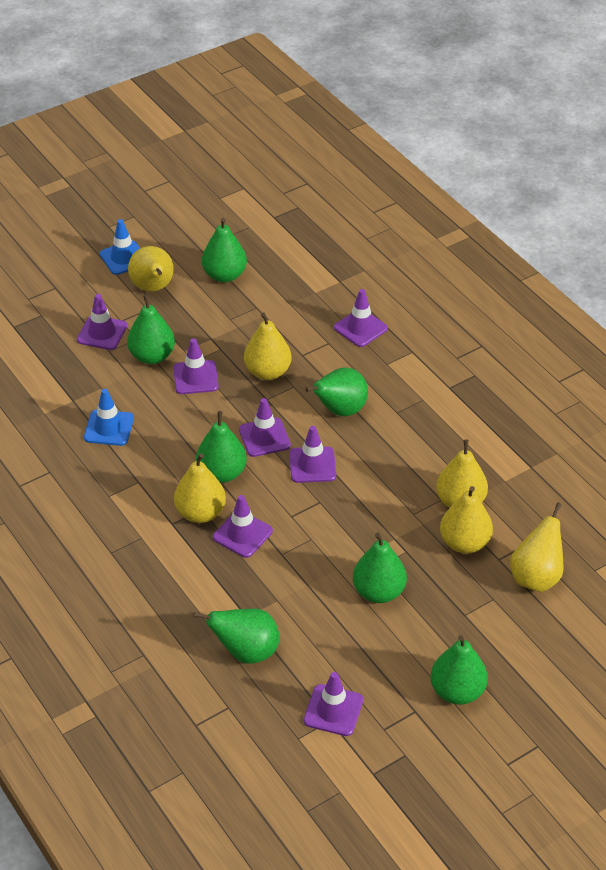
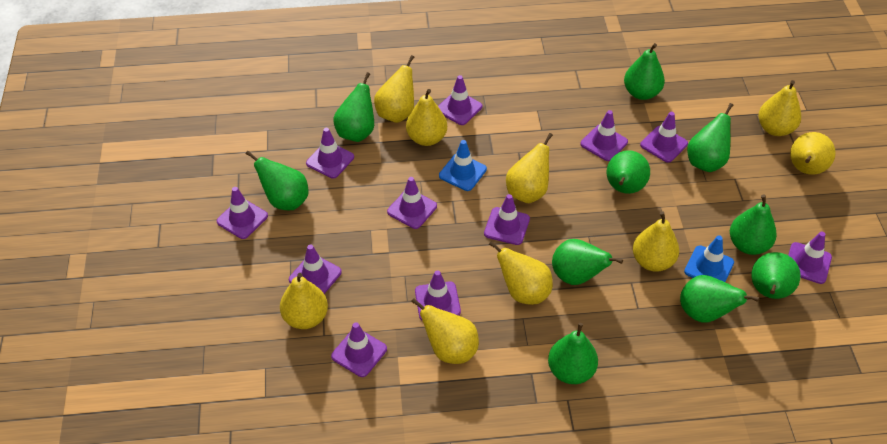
green pear: 7 -> 10
purple traffic cone: 7 -> 11
yellow pear: 6 -> 9

